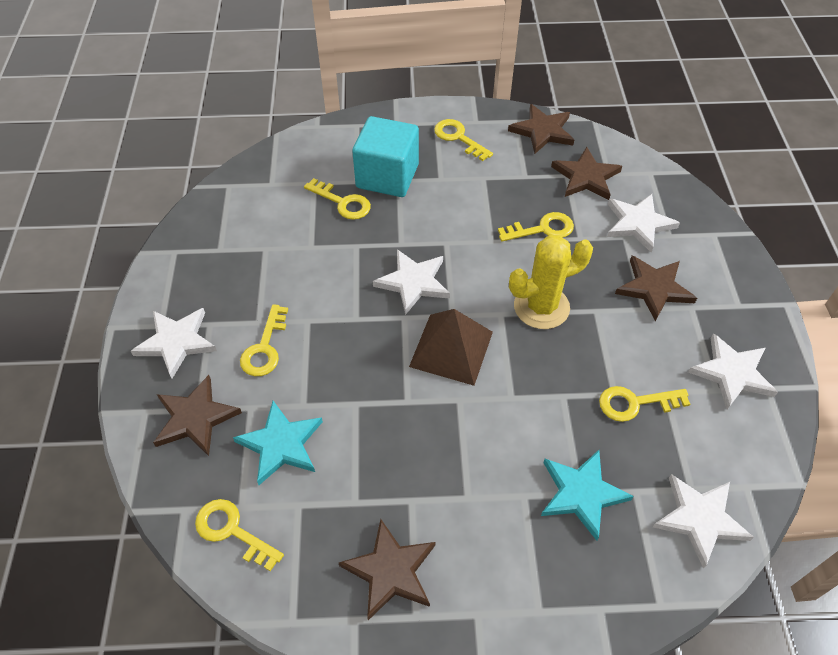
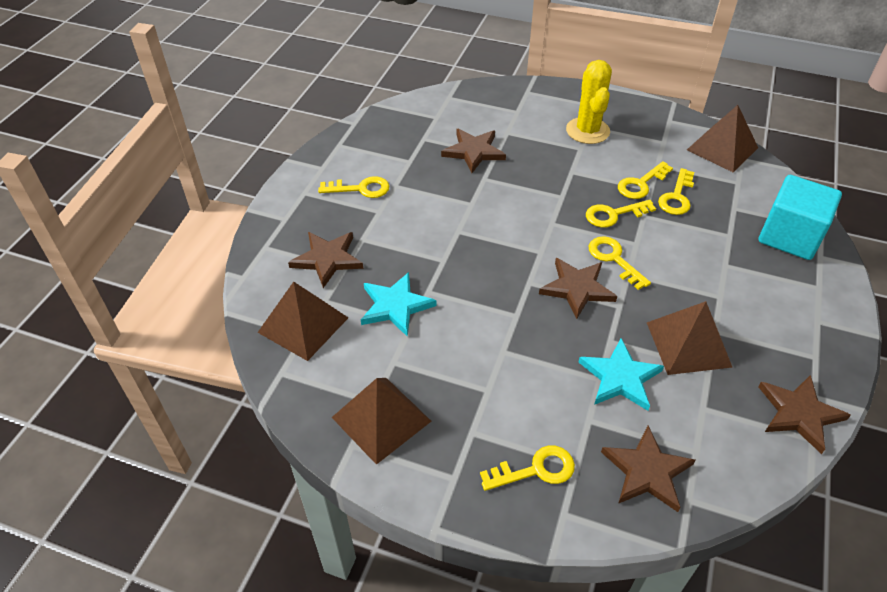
brown pyramid: 1 -> 4
white star: 5 -> 0

